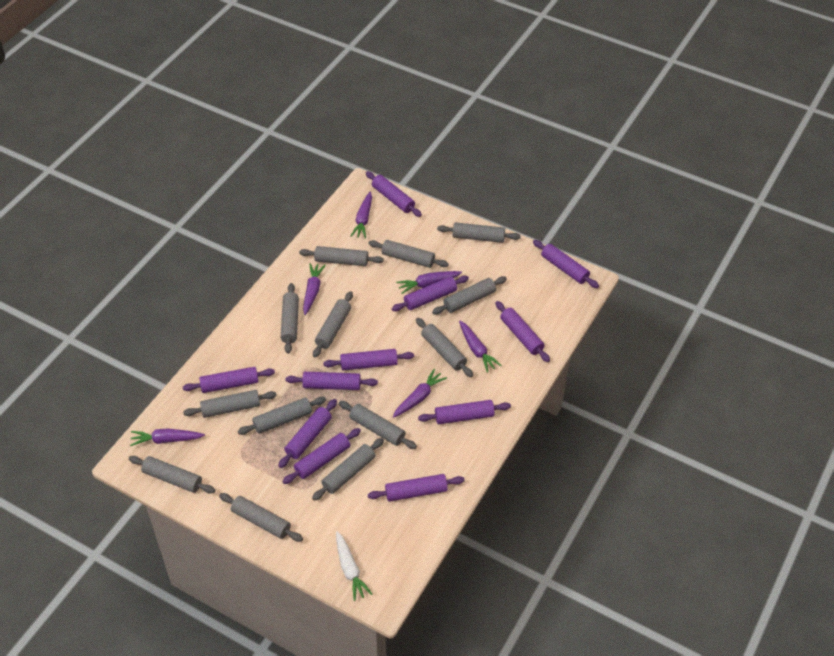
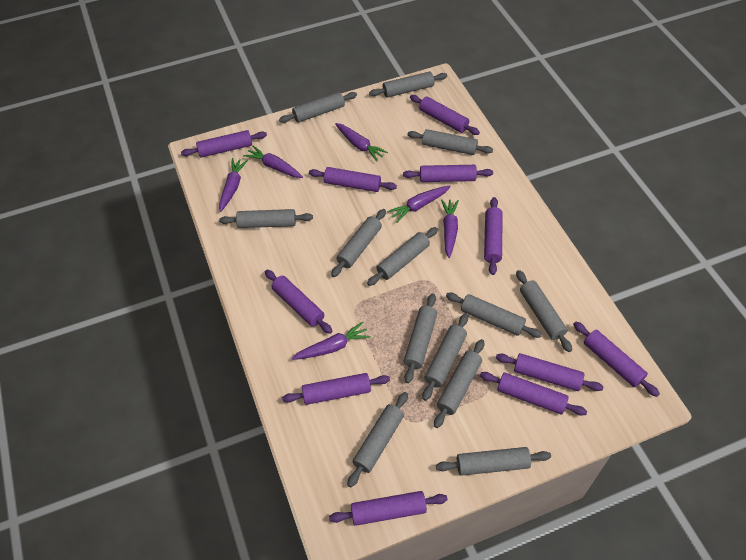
white carrot: 1 -> 0

